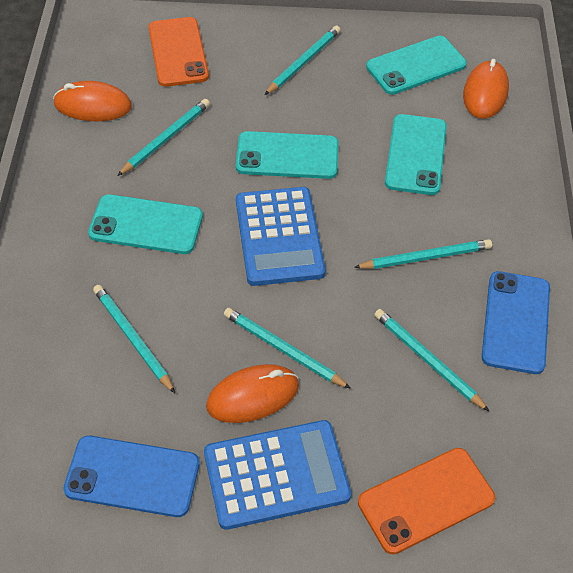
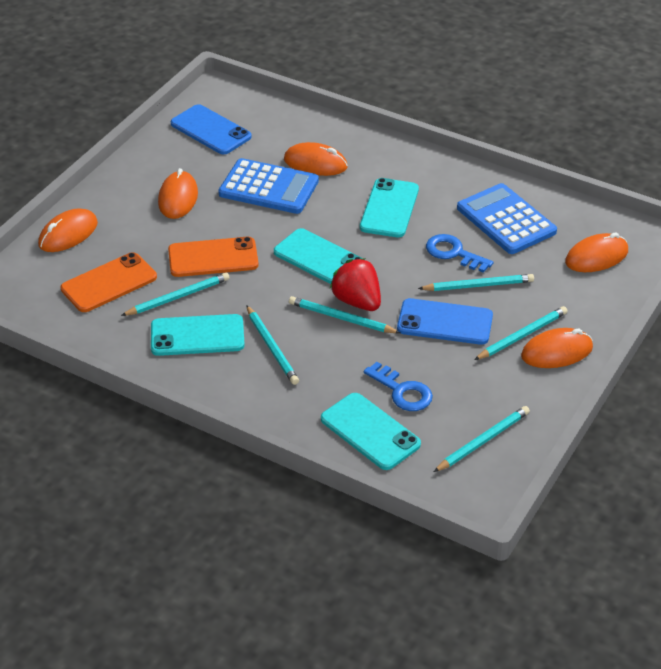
blue key: 0 -> 2
orange mouse: 3 -> 5
red strawberry: 0 -> 1

